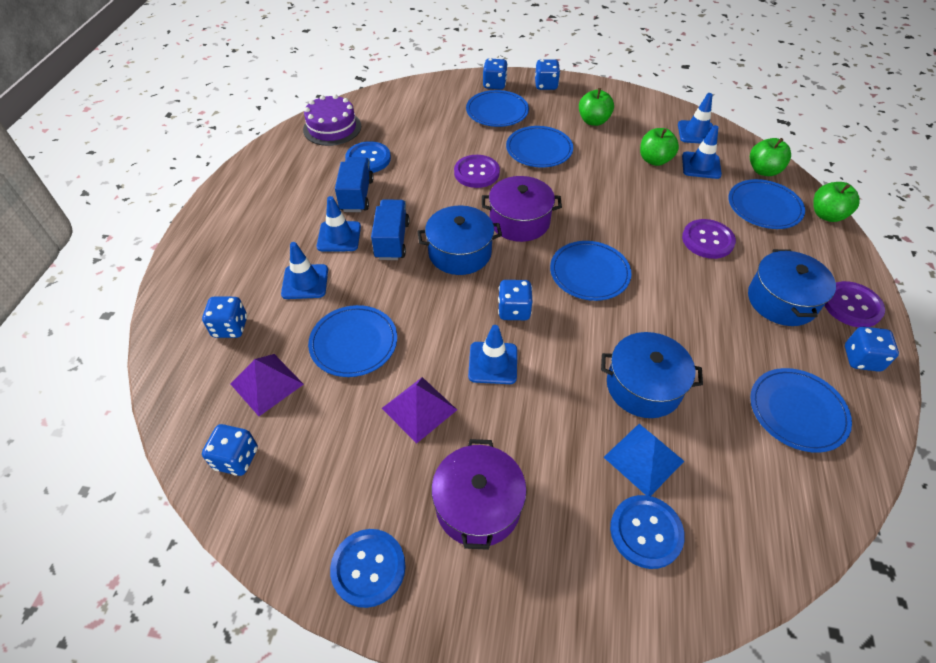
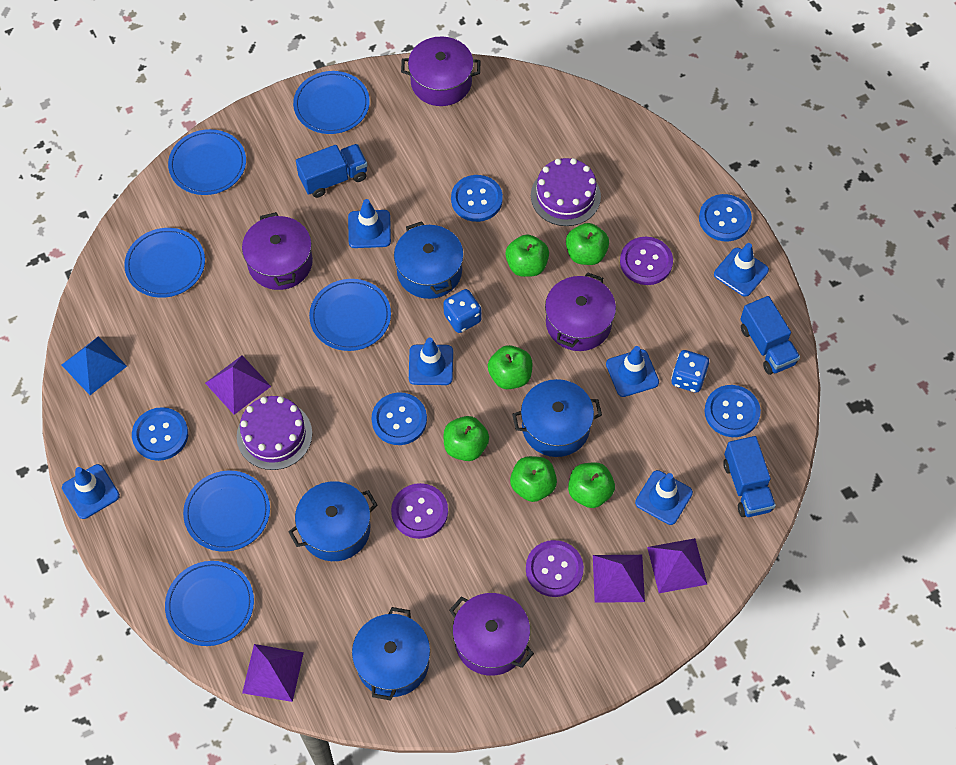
blue button: 3 -> 5
blue dice: 6 -> 2
blue pot: 3 -> 4
blue traffic cone: 5 -> 6
blue truck: 2 -> 3
green apple: 4 -> 6
purple cake: 1 -> 2
purple pot: 2 -> 4
purple pyramid: 2 -> 4

